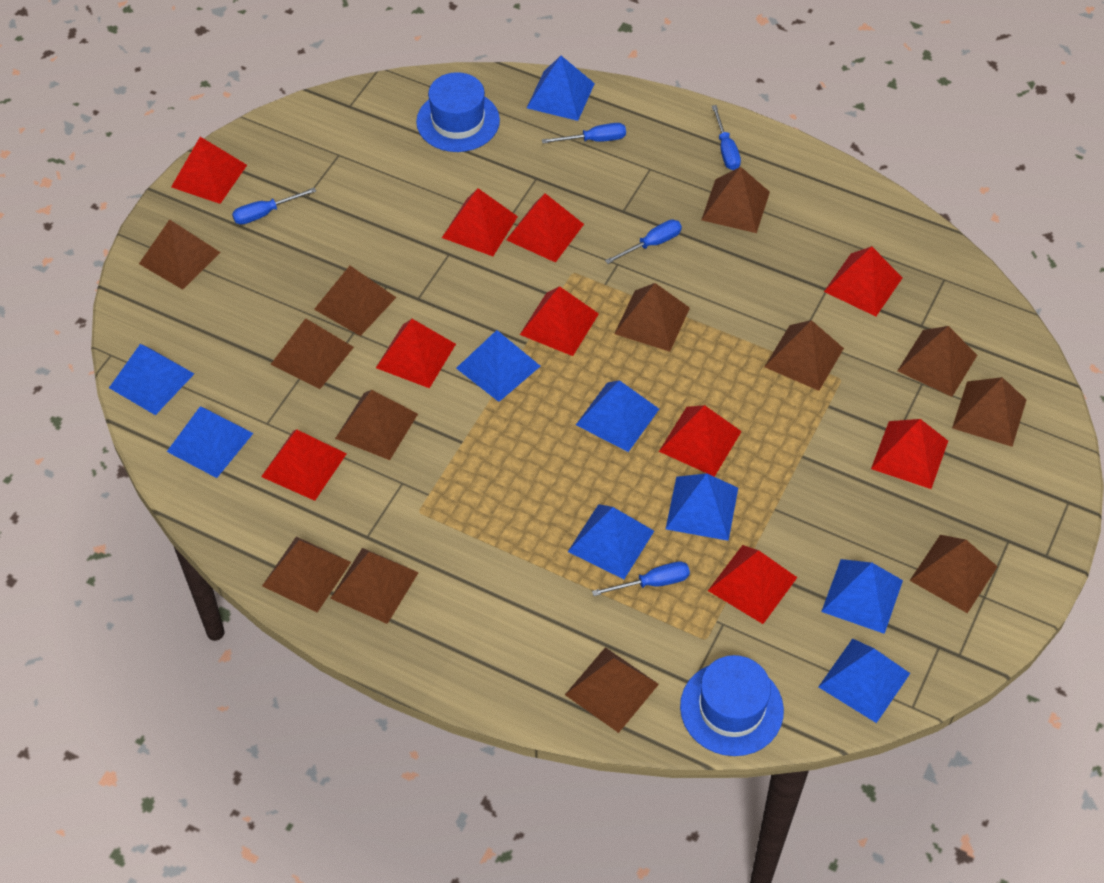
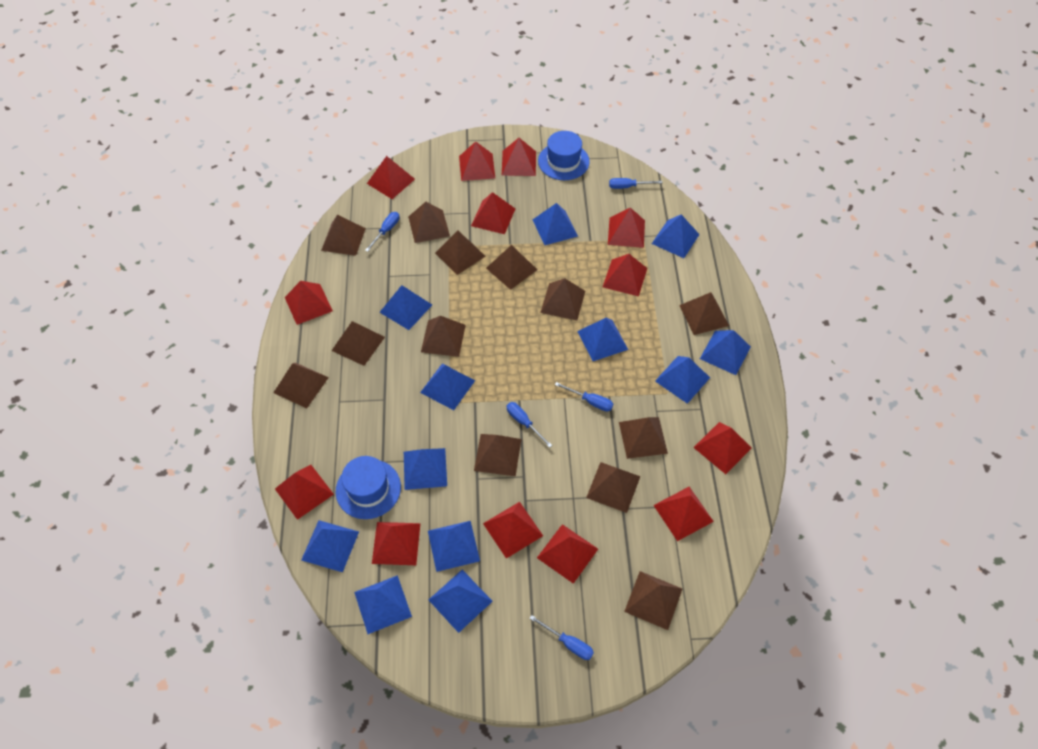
blue pyramid: 9 -> 12
red pyramid: 10 -> 13

